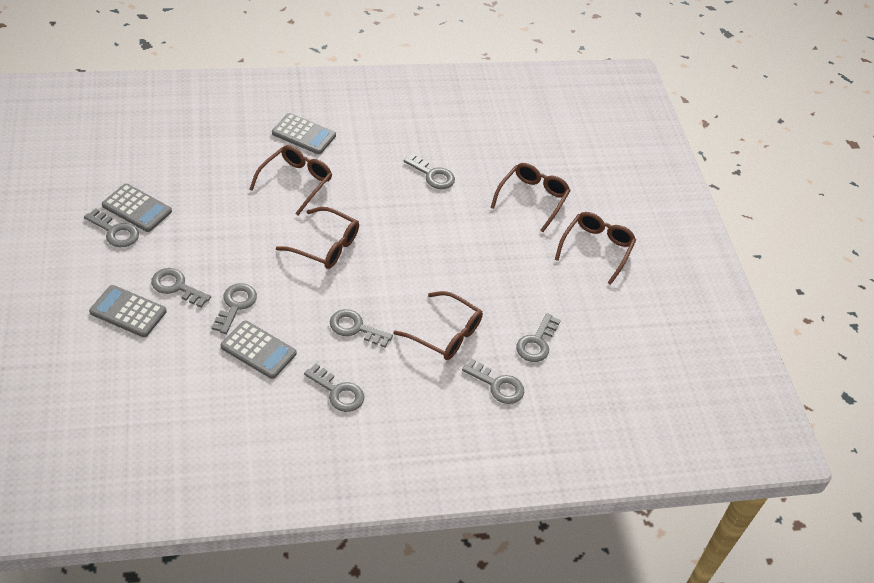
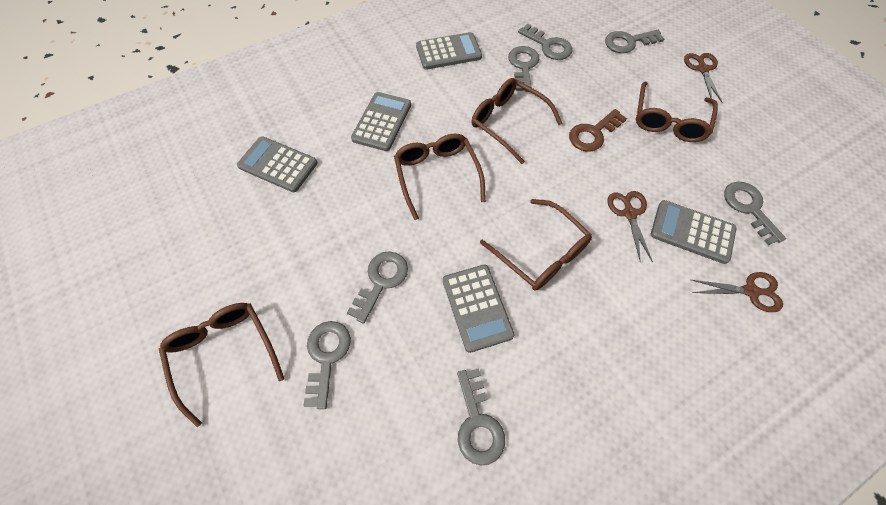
brown key: 0 -> 1
brown scissors: 0 -> 3
grey calculator: 4 -> 5
grey key: 8 -> 7

